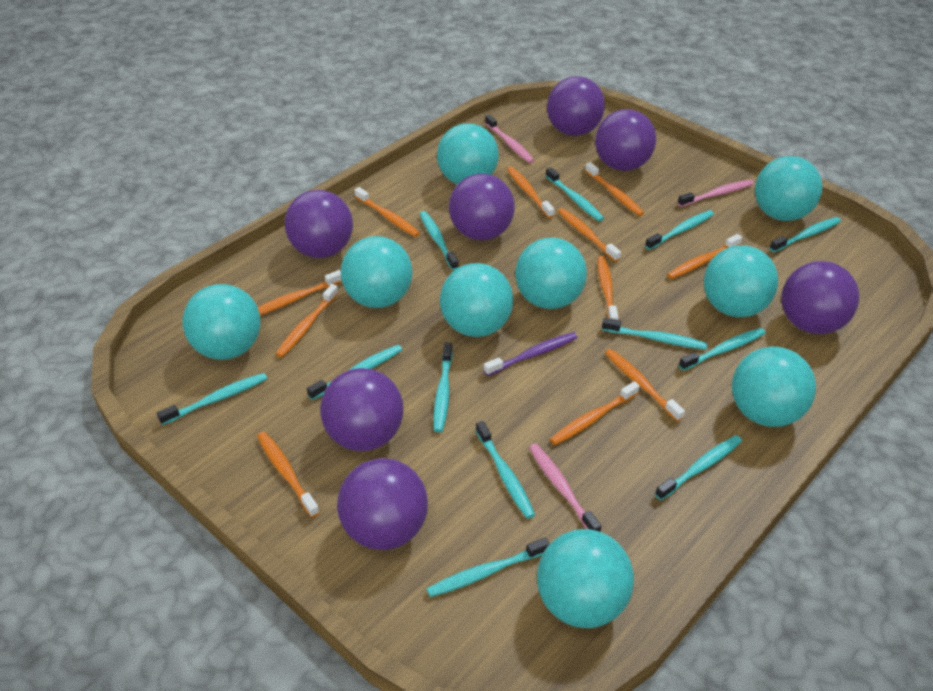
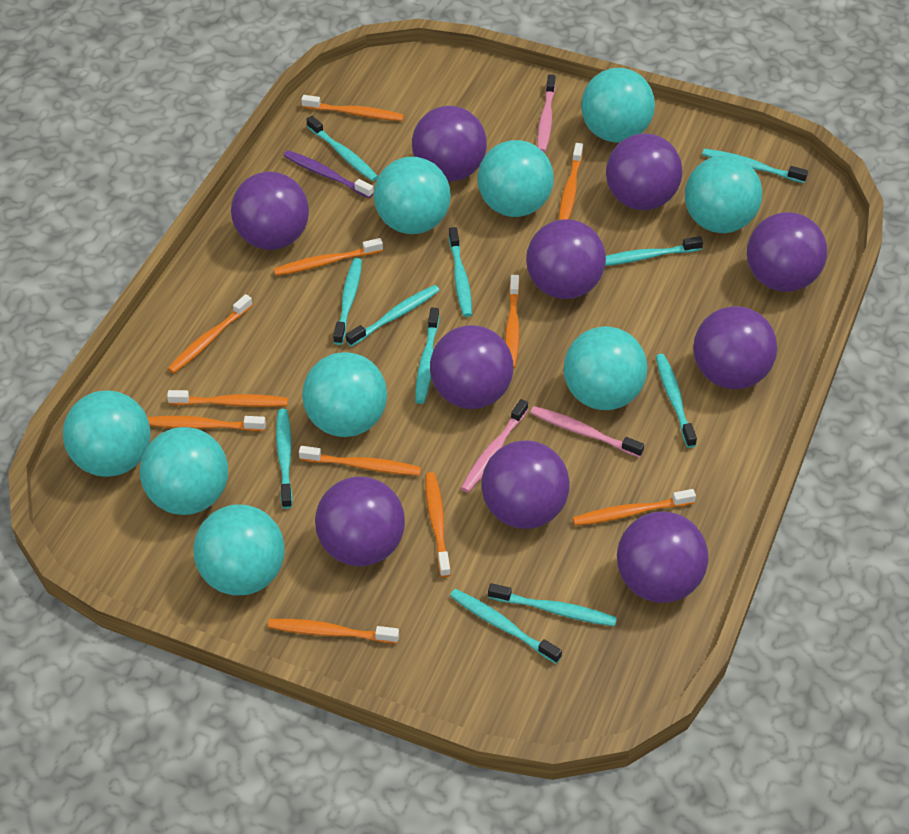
purple ball: 7 -> 10
turquoise toothbrush: 12 -> 11

